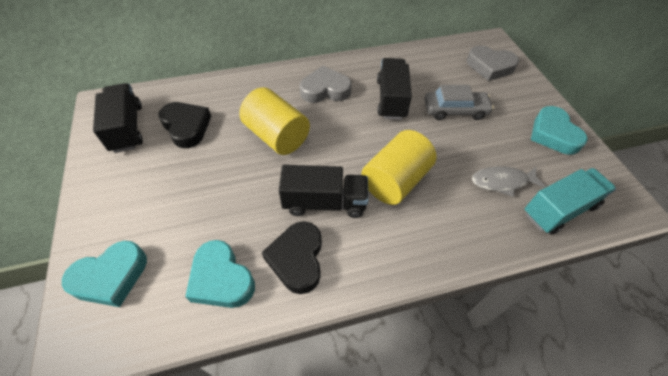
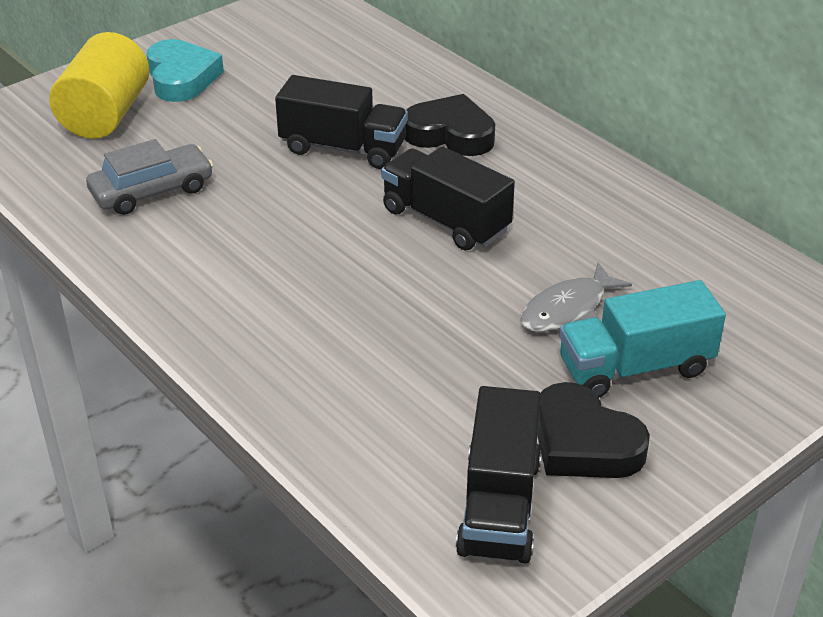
grey heart: 2 -> 0
turquoise heart: 3 -> 1
yellow cylinder: 2 -> 1

